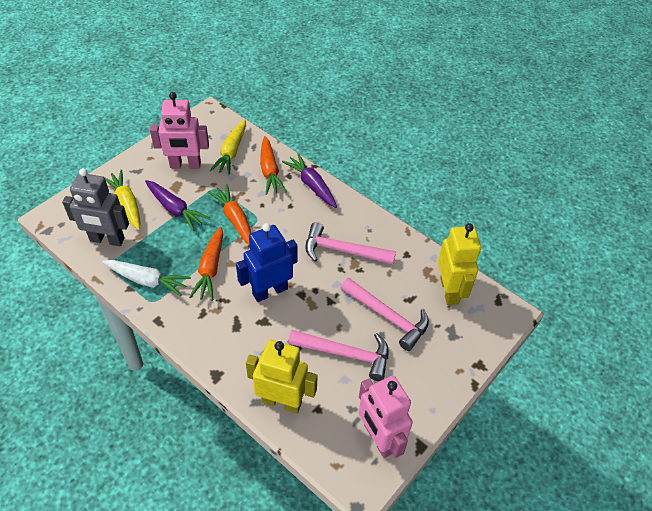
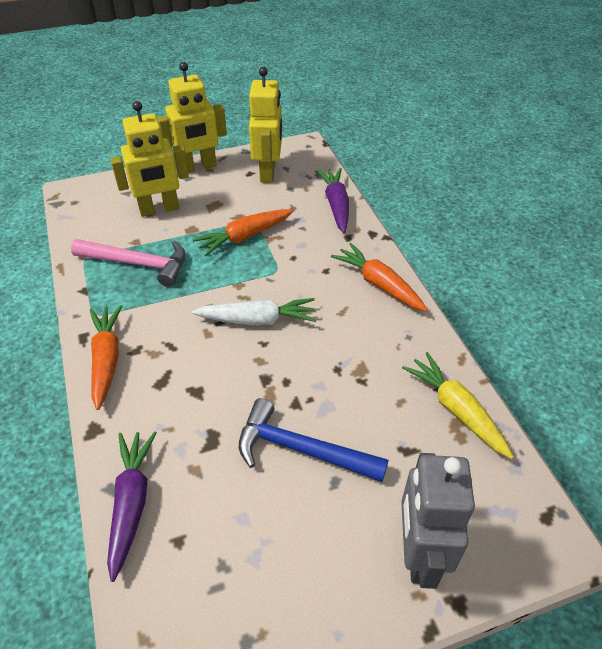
blue hammer: 0 -> 1
blue robot: 1 -> 0
pink hammer: 3 -> 1
pink robot: 2 -> 0
yellow carrot: 2 -> 1
yellow robot: 2 -> 3

